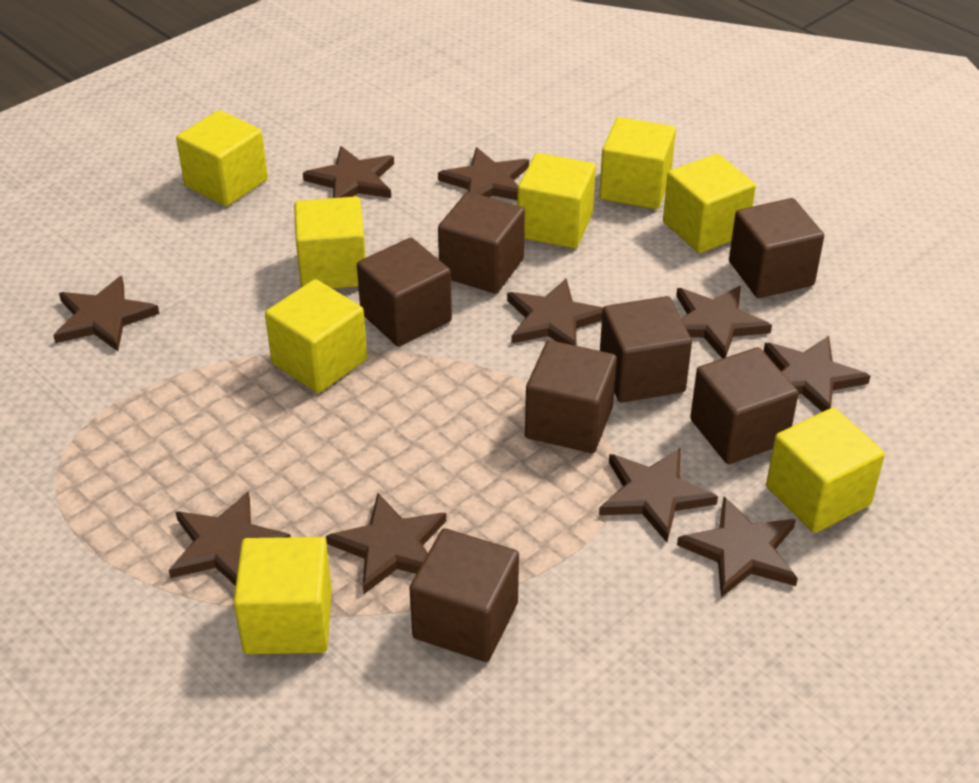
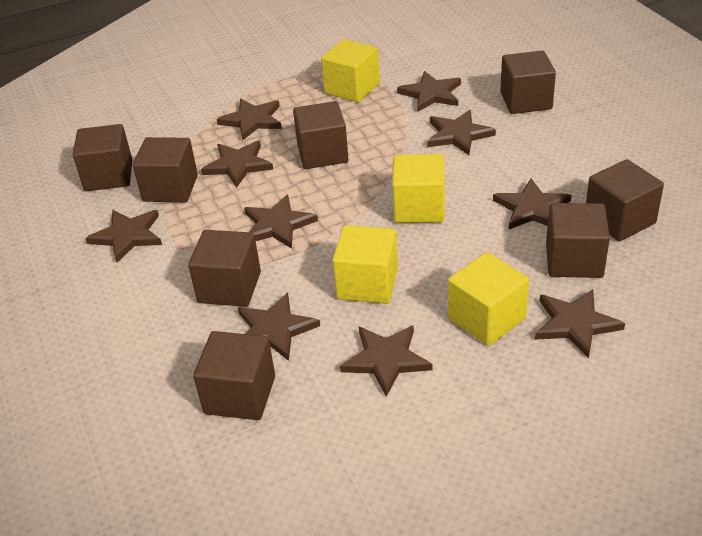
brown cube: 7 -> 8
yellow cube: 8 -> 4

